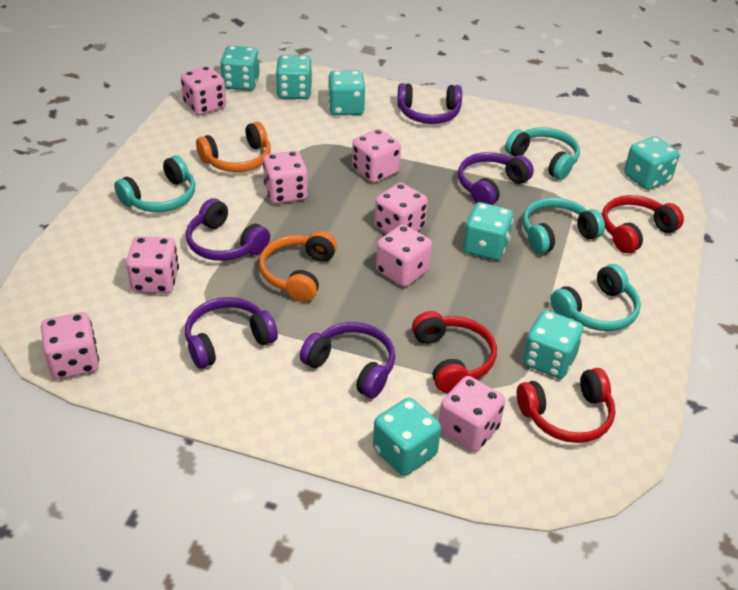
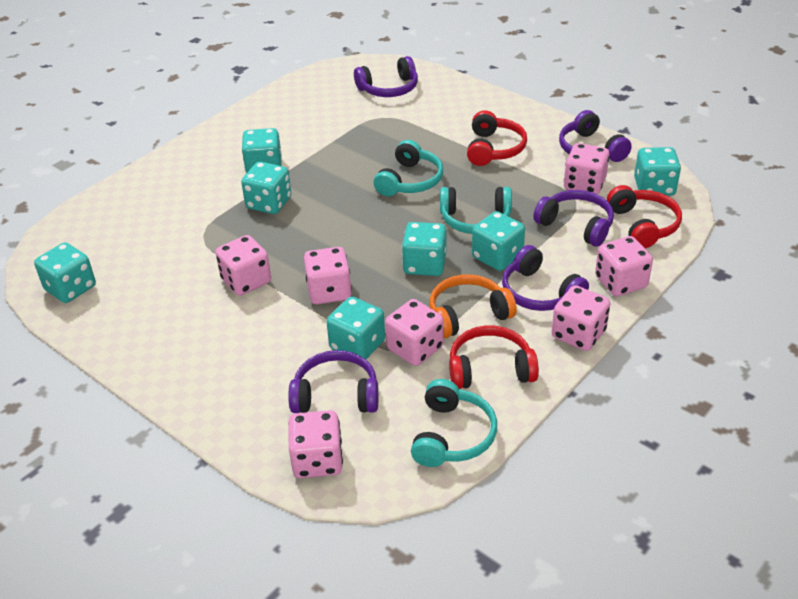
orange headphones: 2 -> 1
pink dice: 8 -> 7
turquoise headphones: 4 -> 3

